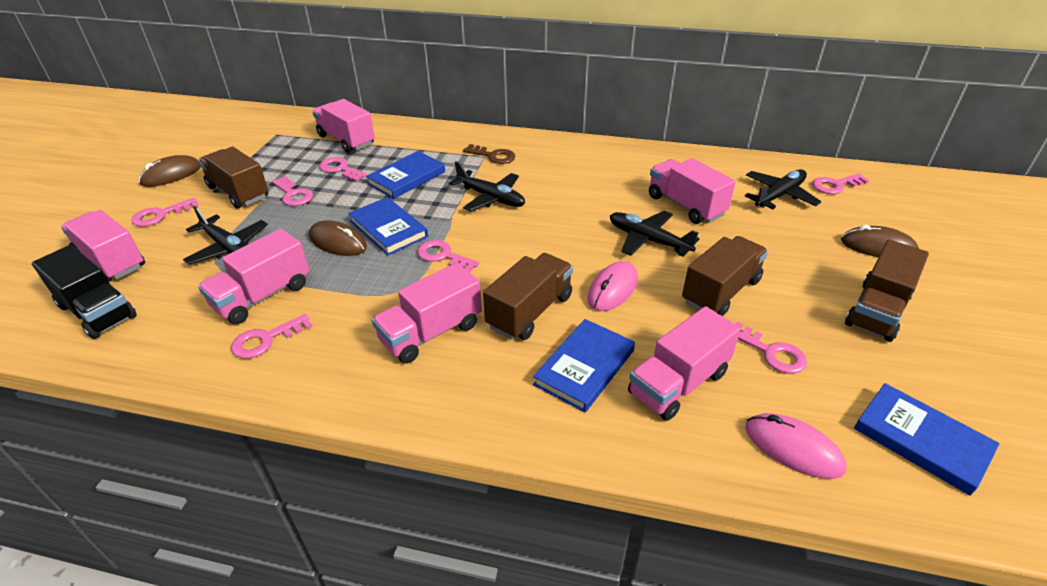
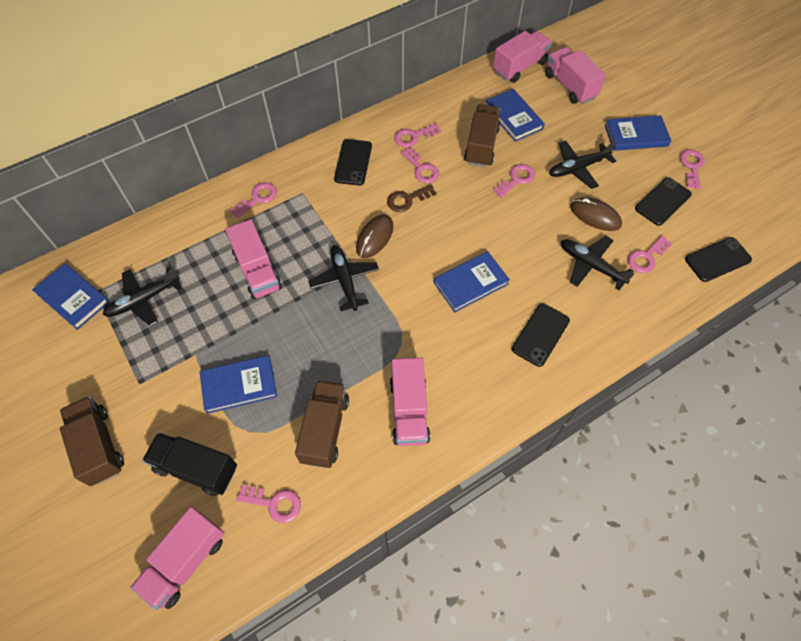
black phone: 0 -> 4
blue book: 4 -> 5
brown mouse: 3 -> 2
brown truck: 4 -> 3
pink mouse: 2 -> 0
pink truck: 6 -> 5

